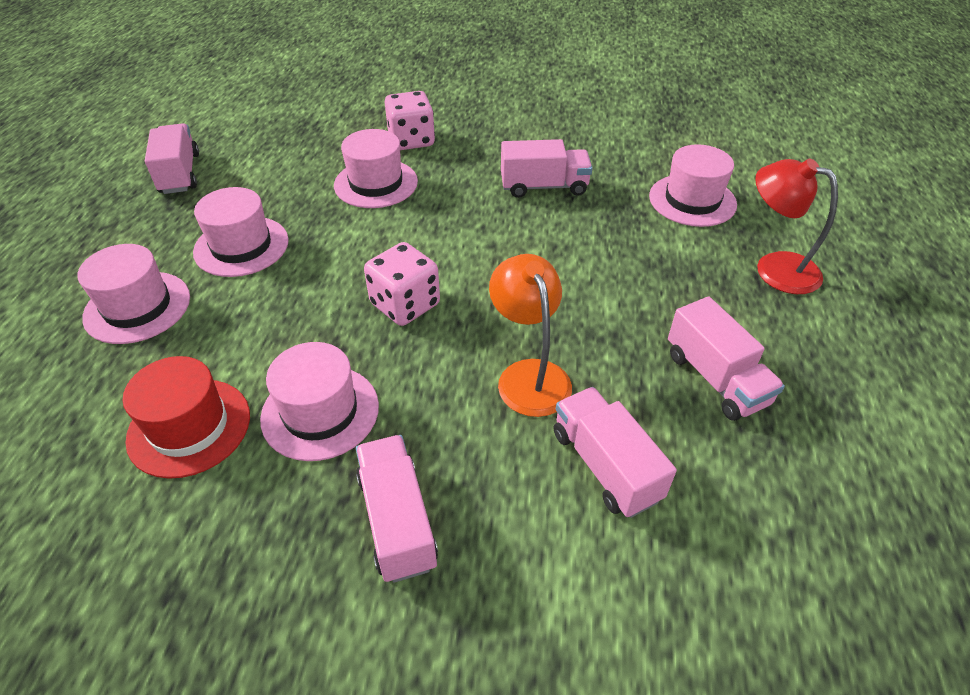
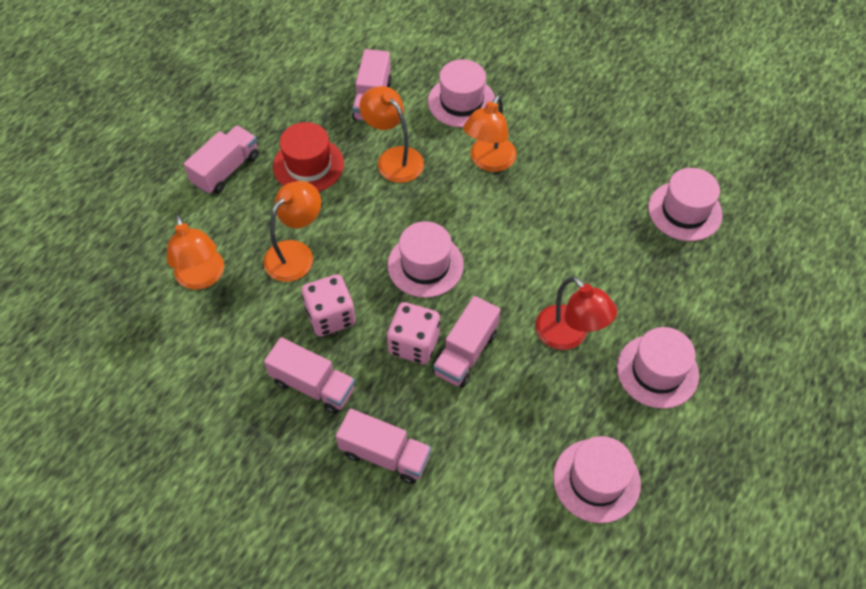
orange lamp: 1 -> 4

